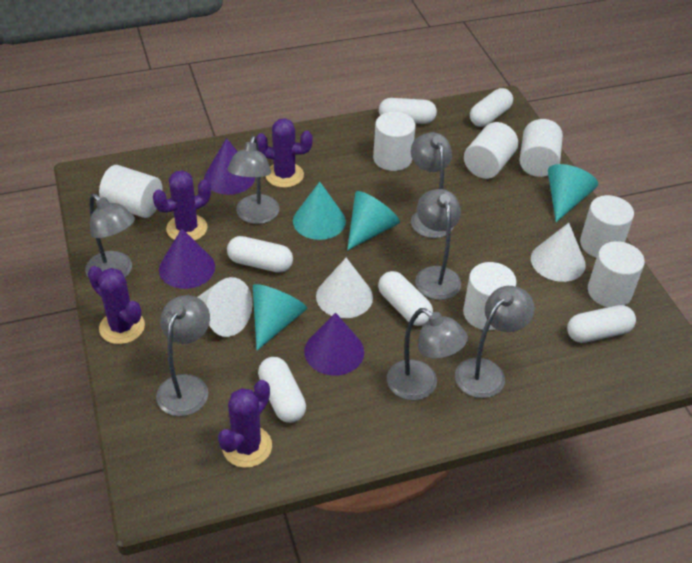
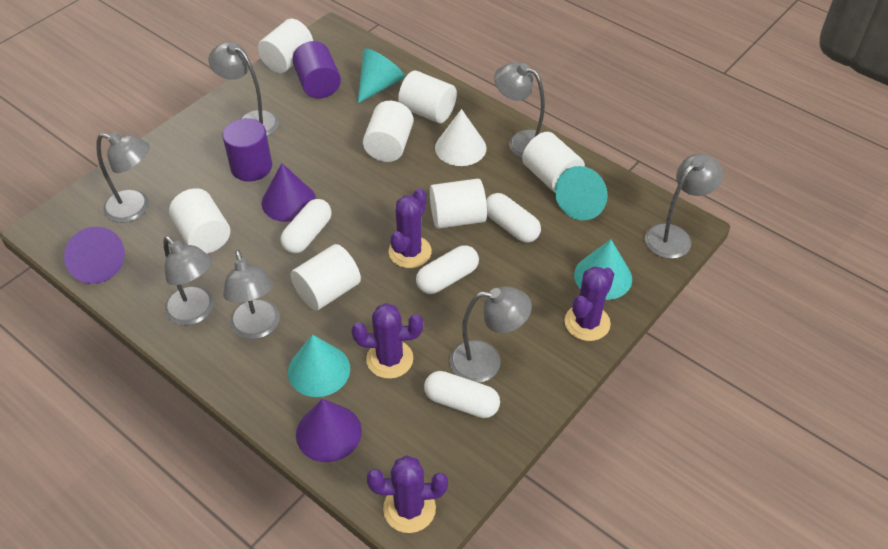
purple cylinder: 0 -> 2
white capsule: 6 -> 4
white cone: 3 -> 1

